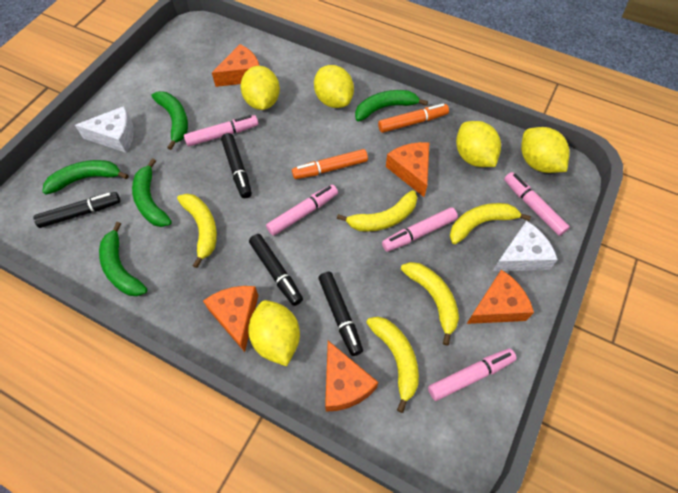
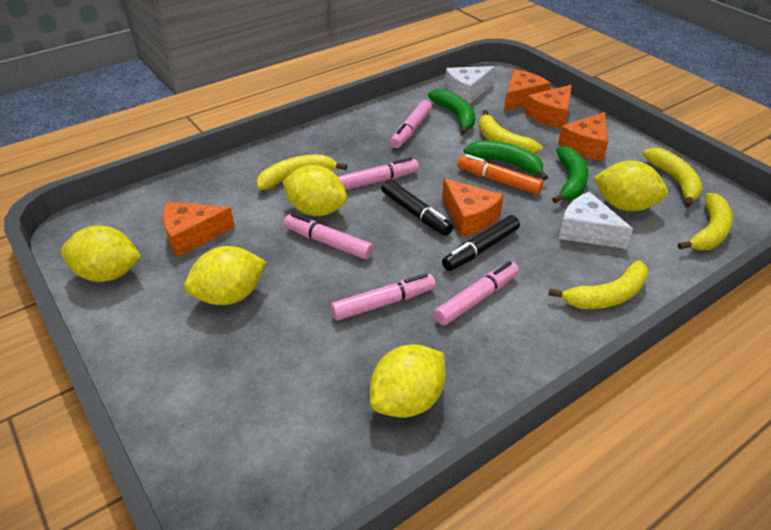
black marker: 4 -> 2
green banana: 5 -> 3
orange marker: 2 -> 1

